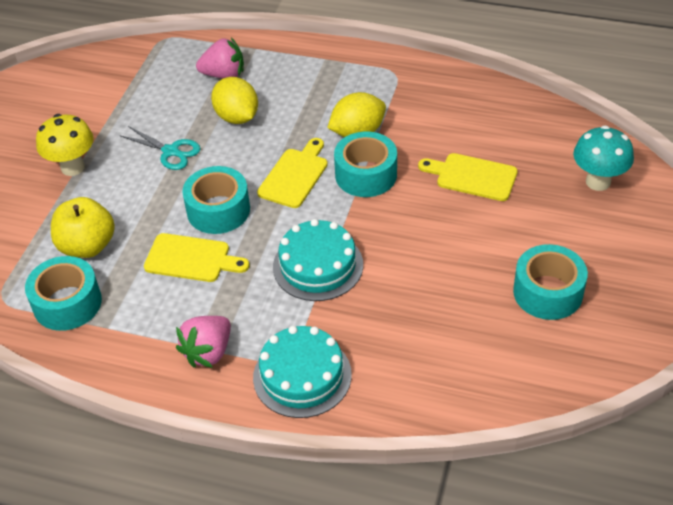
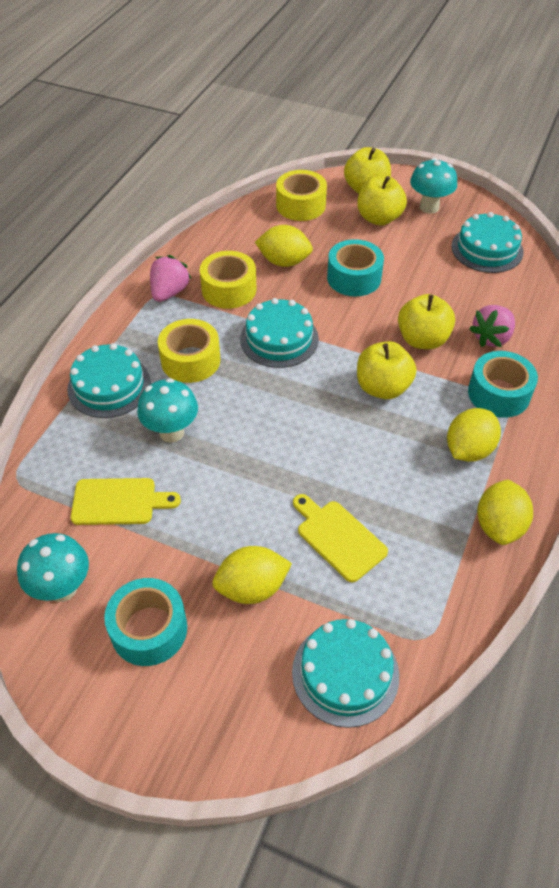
turquoise cake: 2 -> 4
turquoise mushroom: 1 -> 3
turquoise scissors: 1 -> 0
turquoise tape: 4 -> 3
yellow apple: 1 -> 4
yellow cutting board: 3 -> 2
yellow lemon: 2 -> 4
yellow mushroom: 1 -> 0
yellow tape: 0 -> 3

